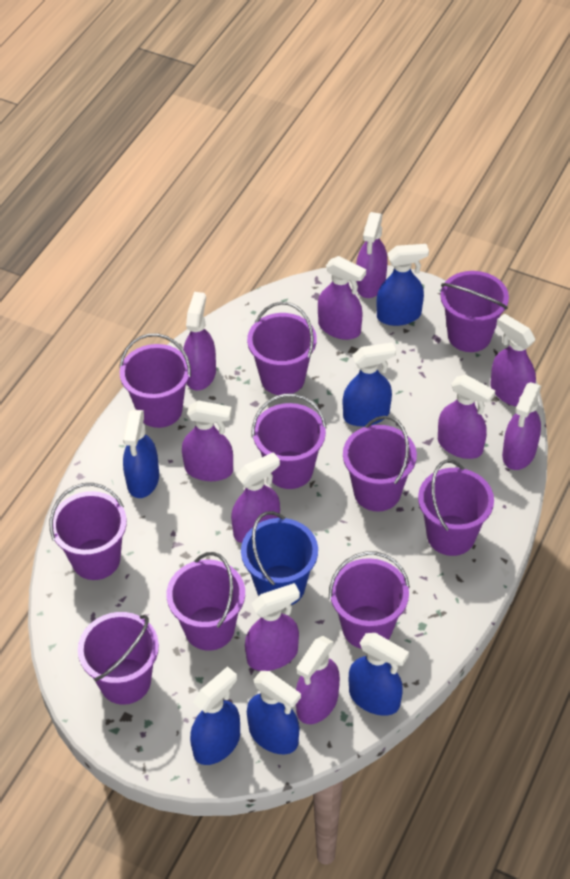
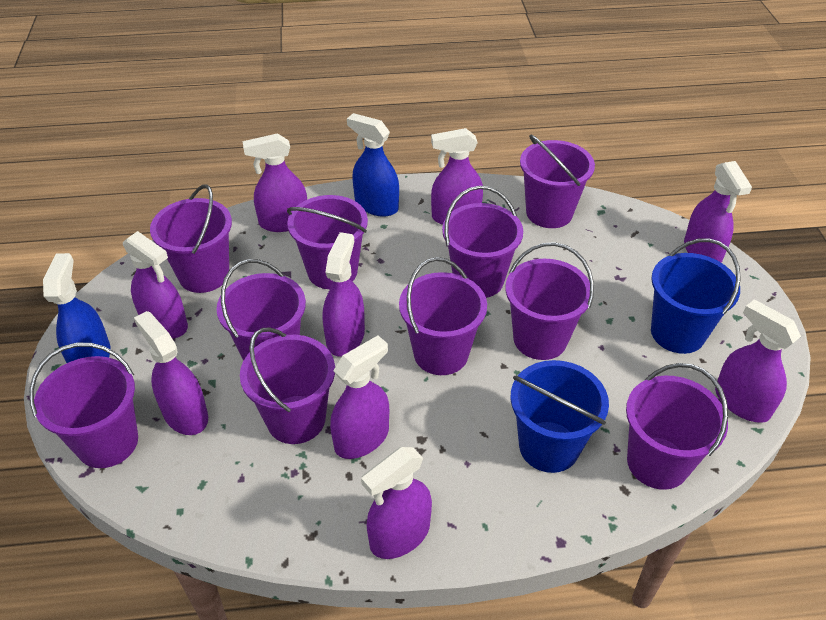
blue bucket: 1 -> 2
blue spray bottle: 6 -> 2
purple spray bottle: 10 -> 9

